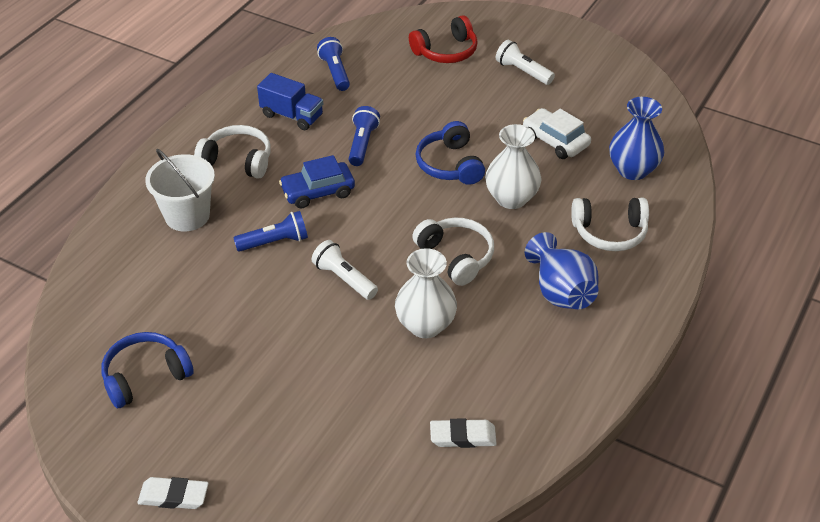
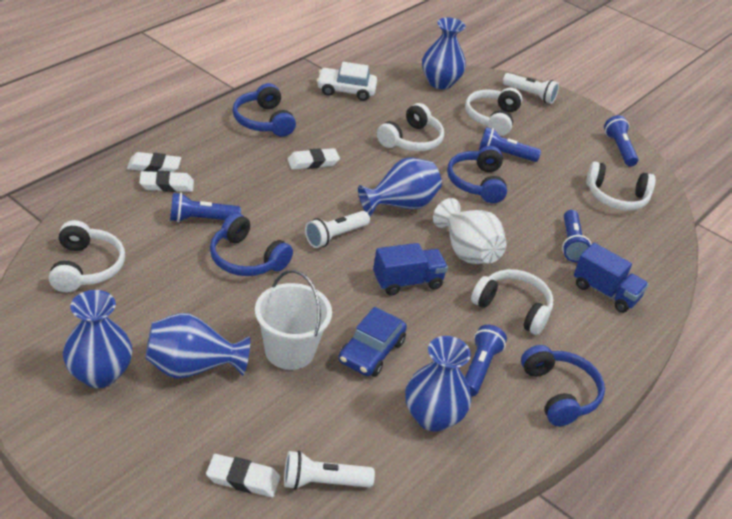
blue flashlight: 3 -> 5
blue headphones: 2 -> 4
blue truck: 1 -> 2
blue vase: 2 -> 5
red headphones: 1 -> 0
white eraser: 2 -> 4
white flashlight: 2 -> 3
white headphones: 3 -> 5
white vase: 2 -> 1

